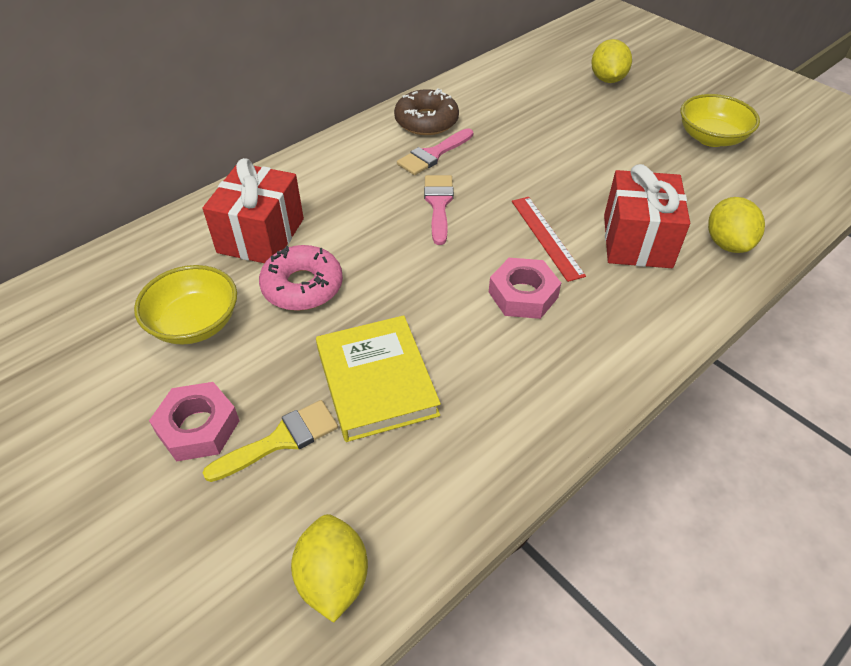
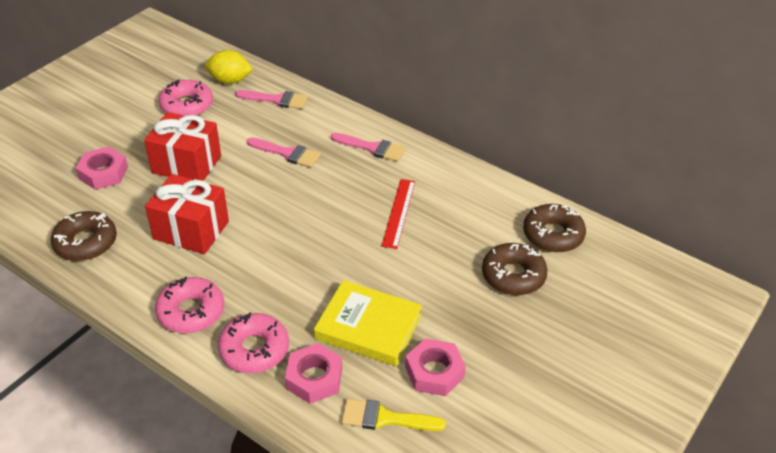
brown donut: 1 -> 3
pink brush: 2 -> 3
pink donut: 1 -> 3
pink nut: 2 -> 3
yellow bowl: 2 -> 0
yellow lemon: 3 -> 1

